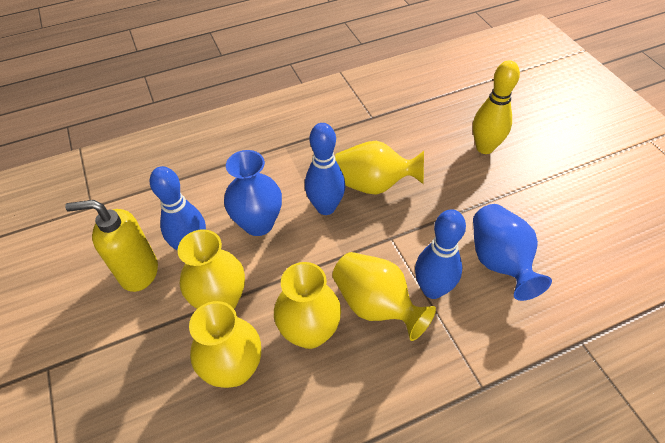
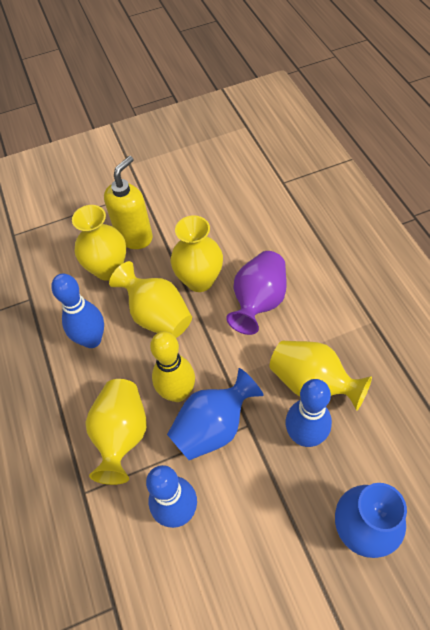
purple vase: 0 -> 1

